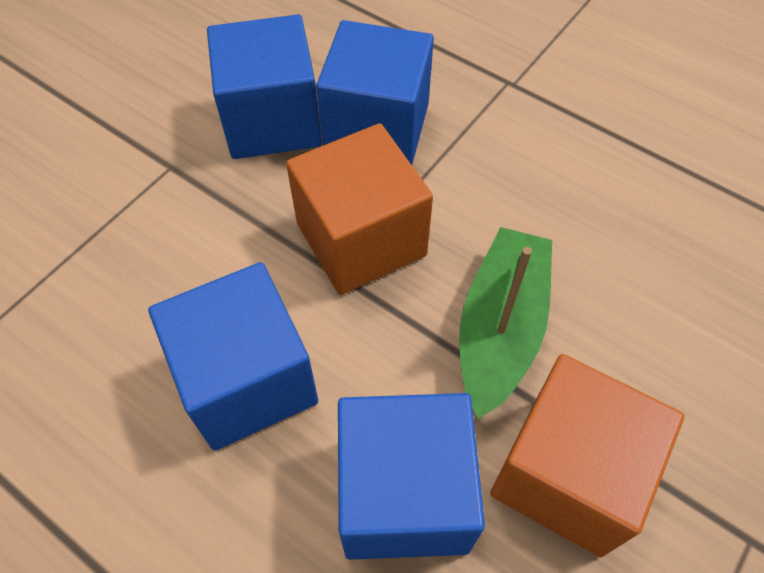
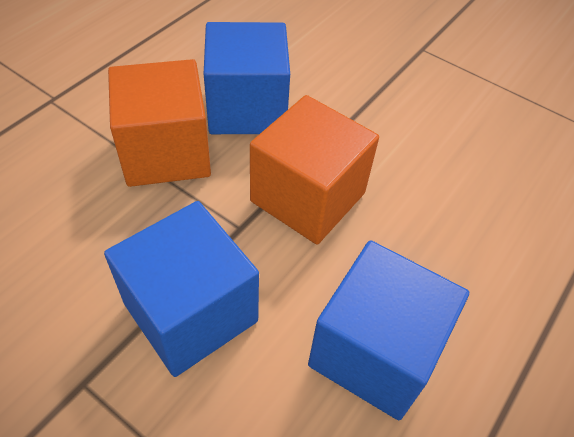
blue cube: 4 -> 3
green boat: 1 -> 0

